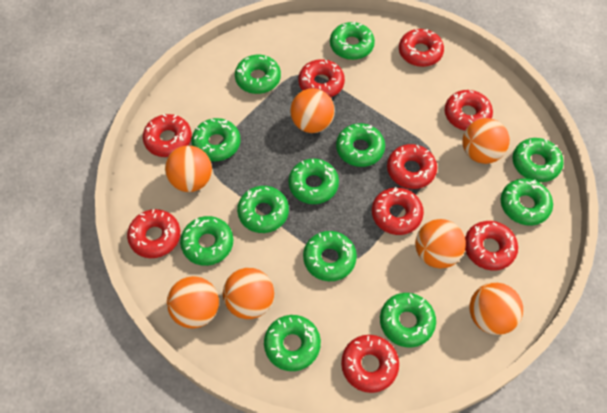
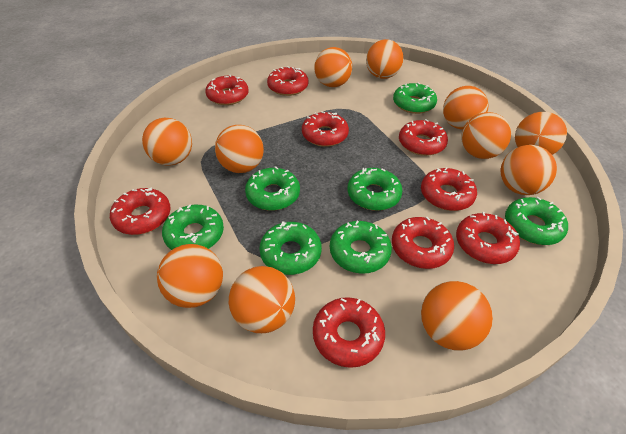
green donut: 12 -> 7
orange ball: 7 -> 11

